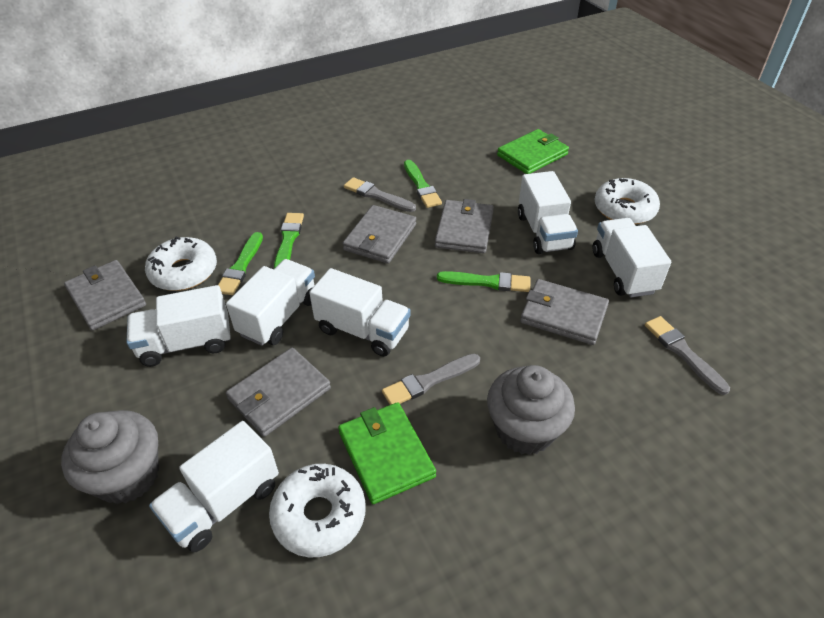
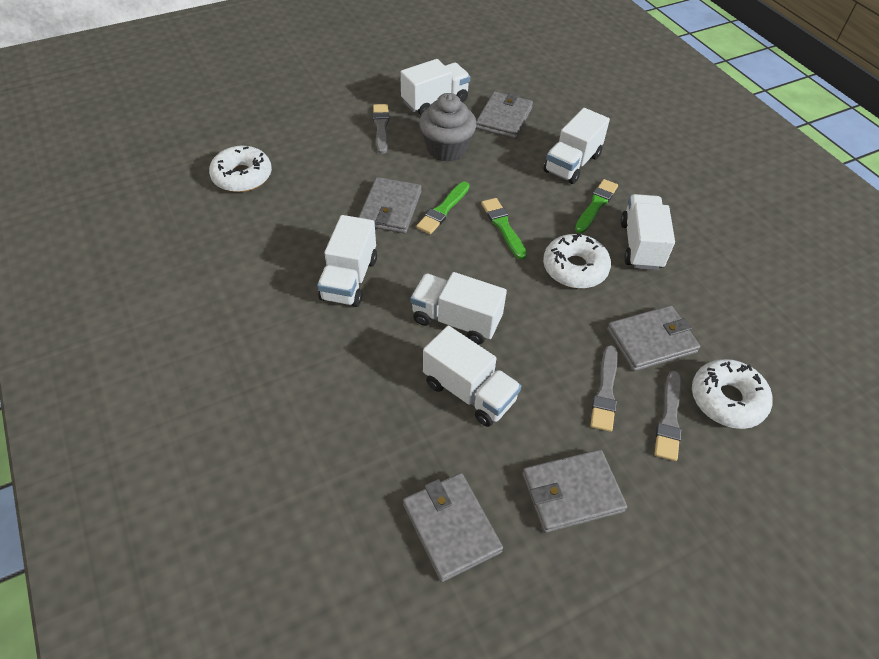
green brush: 4 -> 3
green wallet: 2 -> 0
grey cupcake: 2 -> 1

